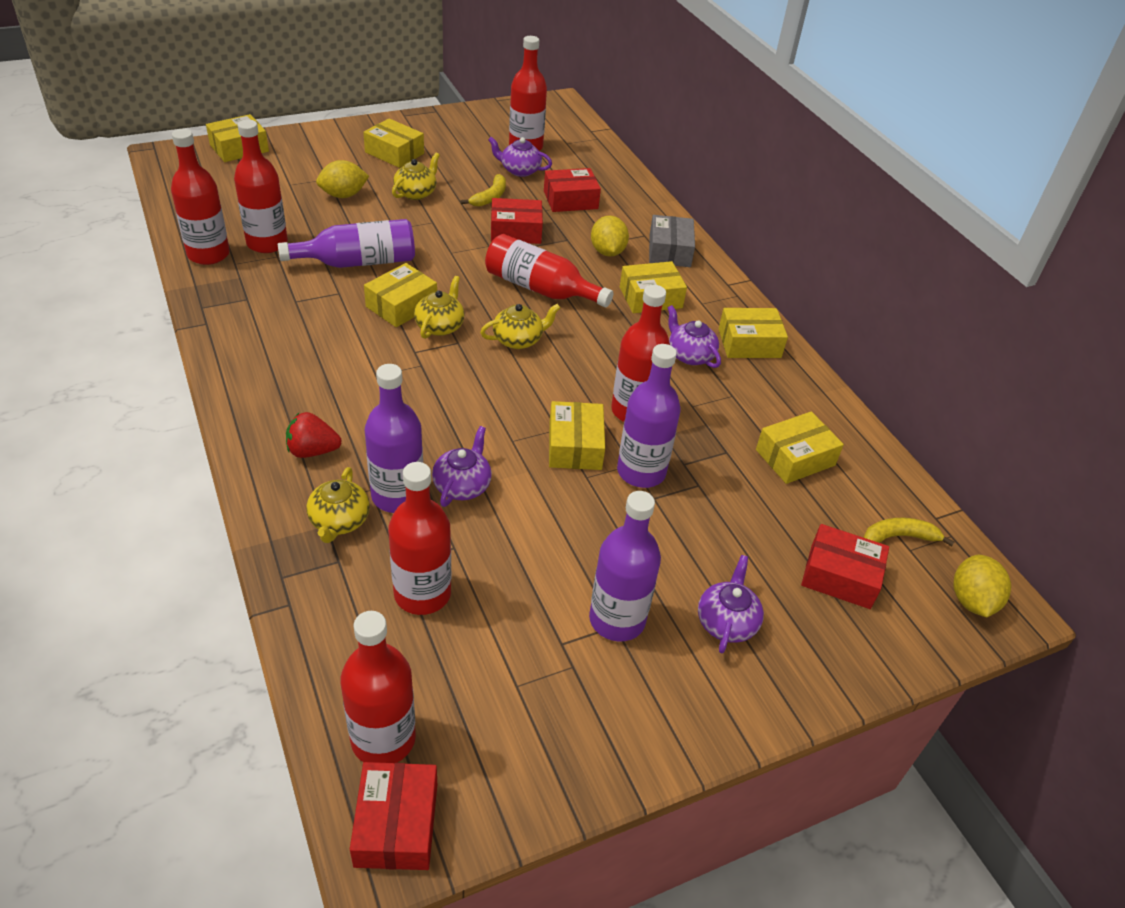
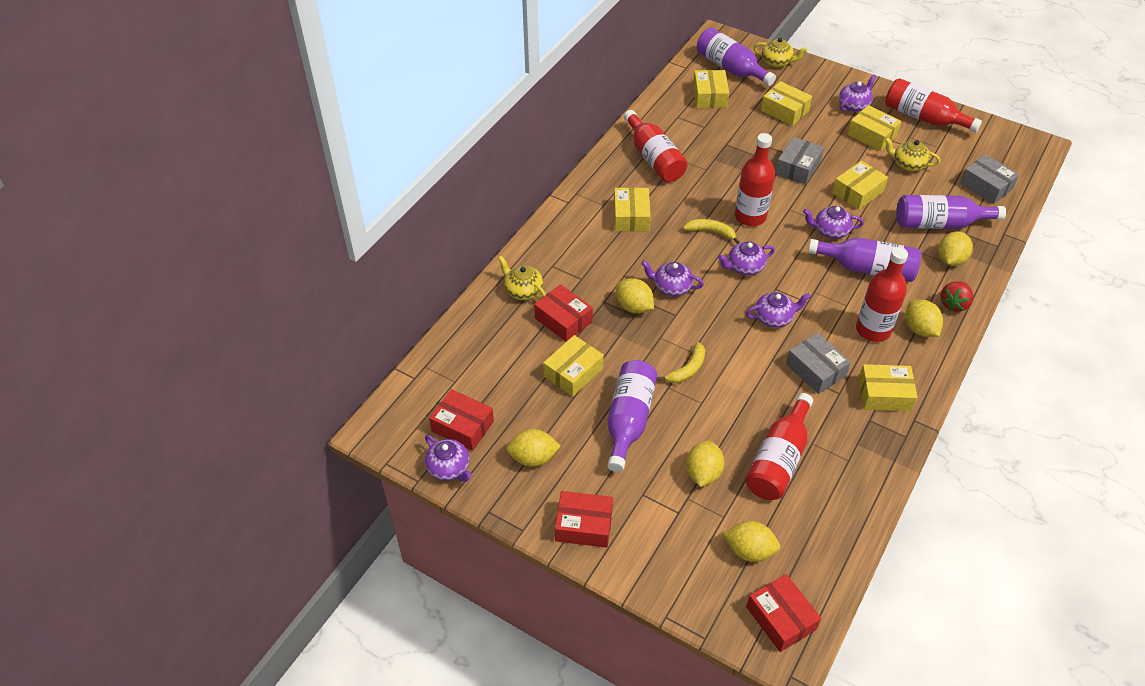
grey box: 1 -> 3
purple teapot: 4 -> 6
red bottle: 7 -> 5
yellow lemon: 3 -> 6
yellow teapot: 4 -> 3

